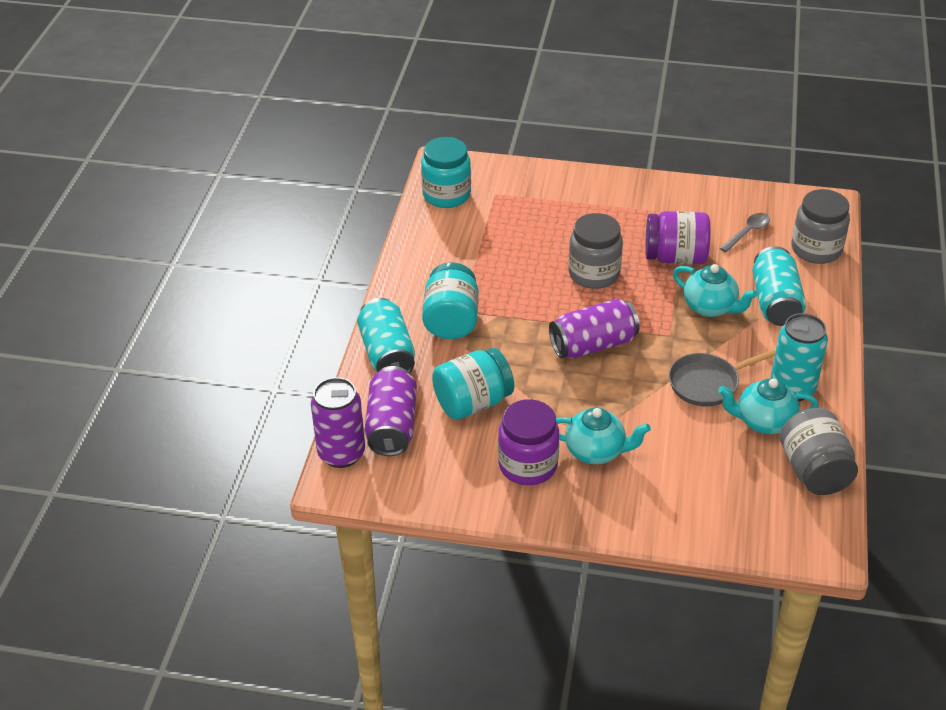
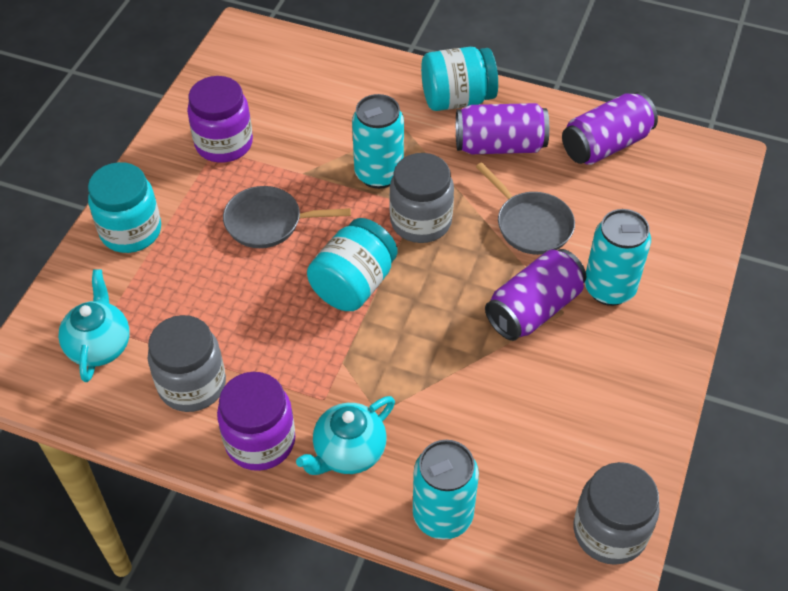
grey pan: 1 -> 2
grey spoon: 1 -> 0
turquoise teapot: 3 -> 2

